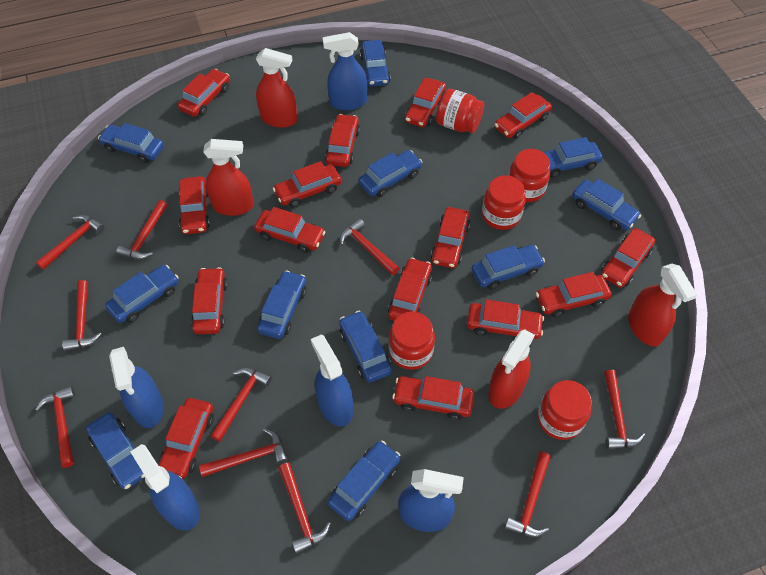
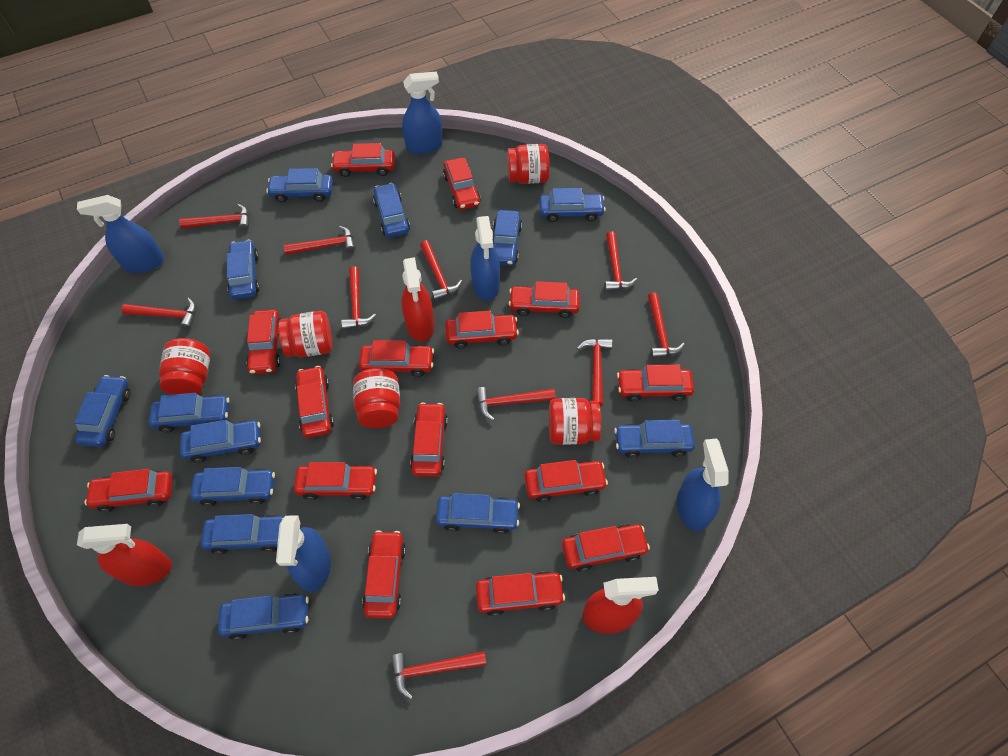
blue car: 11 -> 13
red spray bottle: 4 -> 3

